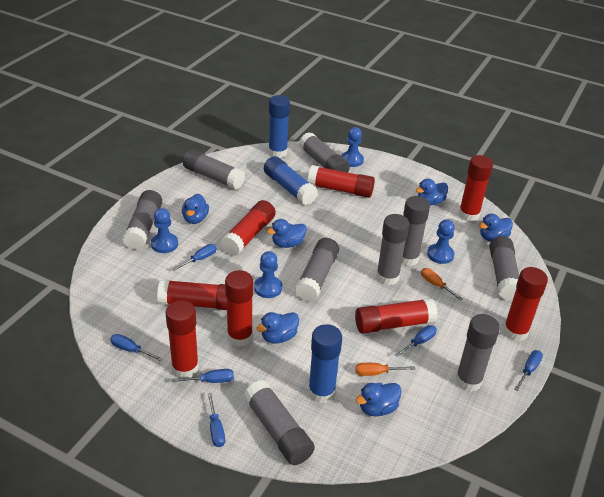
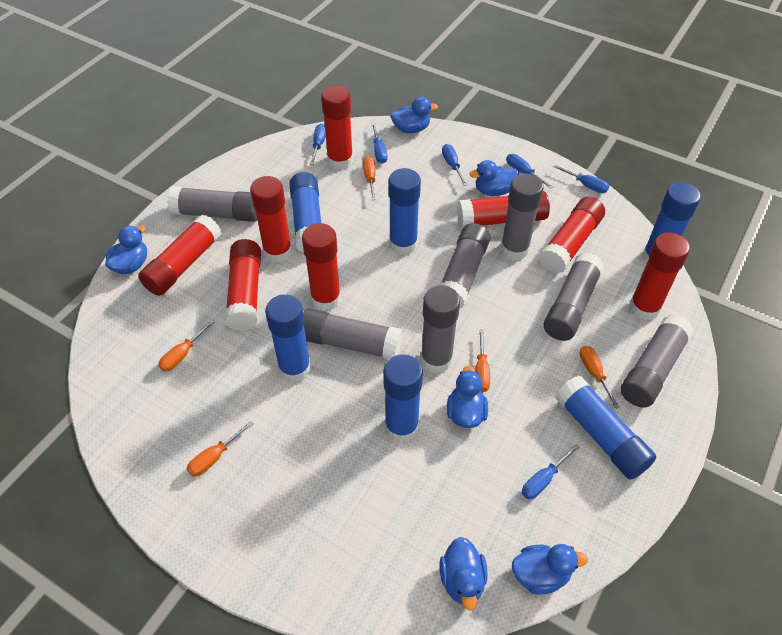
blue glue stick: 3 -> 6
blue pawn: 4 -> 0
grey glue stick: 9 -> 7
orange screwdriver: 2 -> 5

